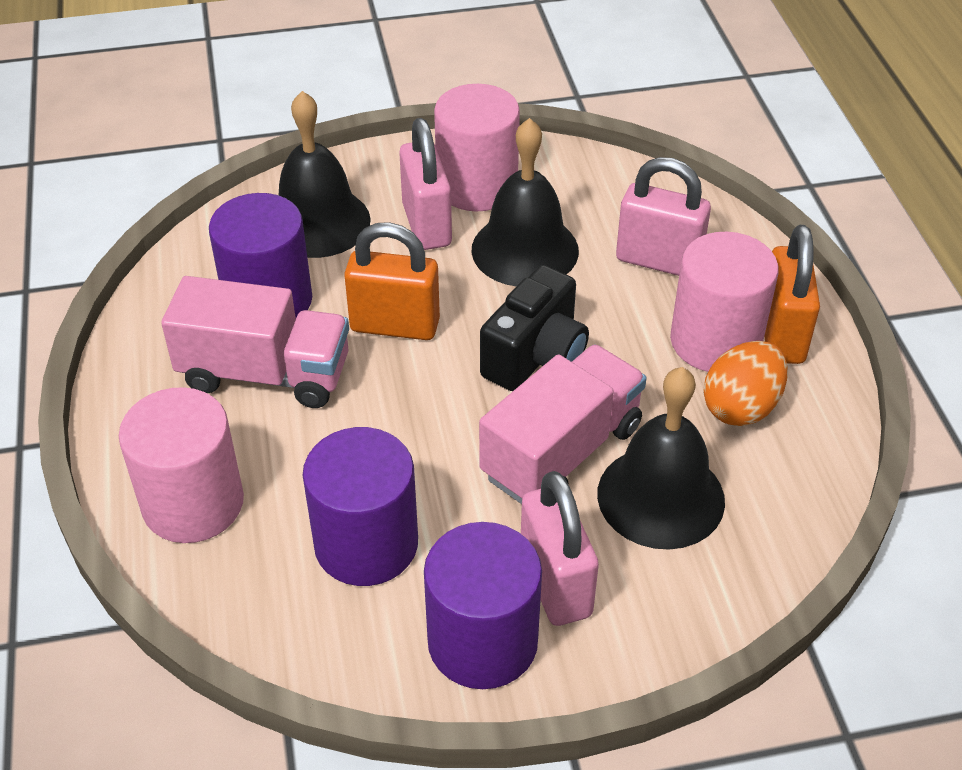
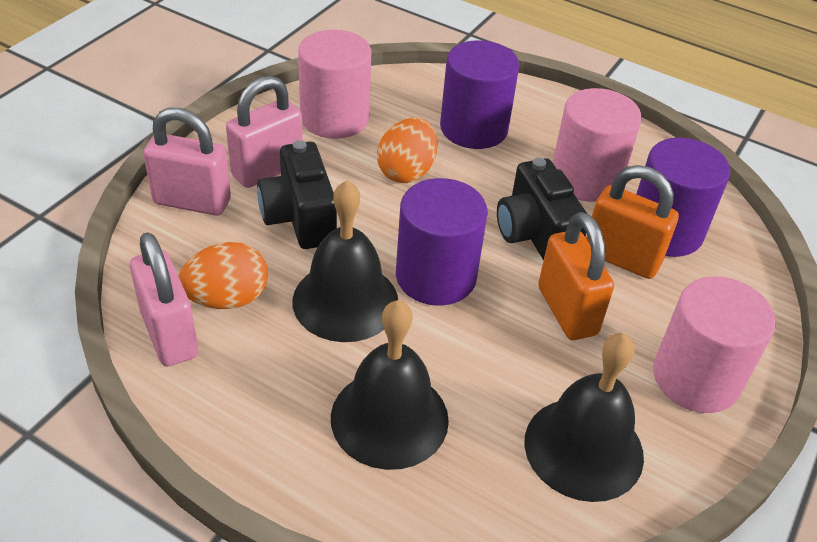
black camera: 1 -> 2
orange egg: 1 -> 2
pink truck: 2 -> 0

